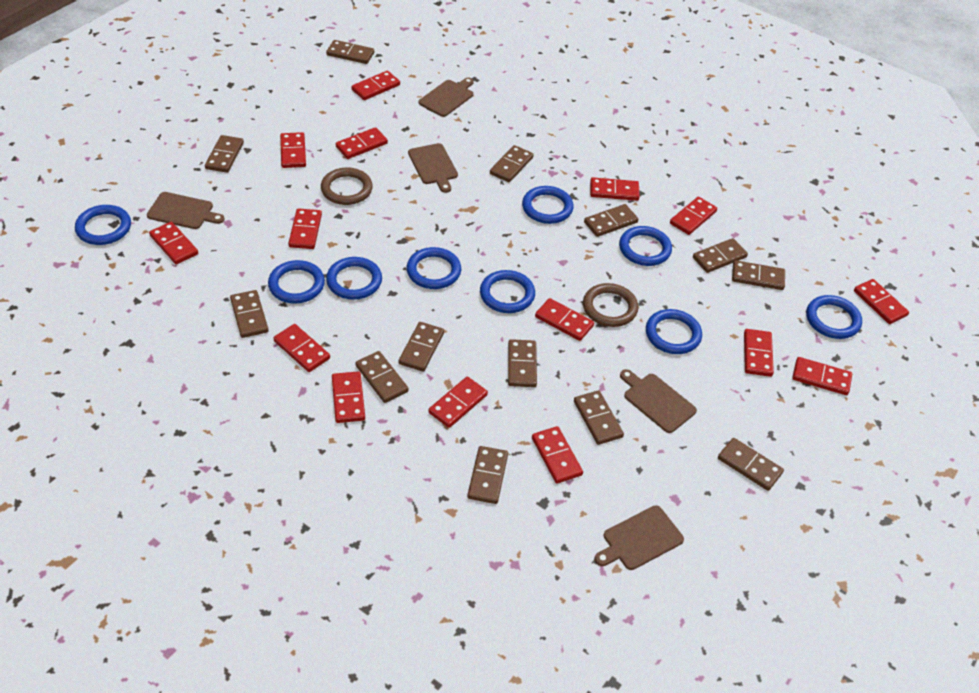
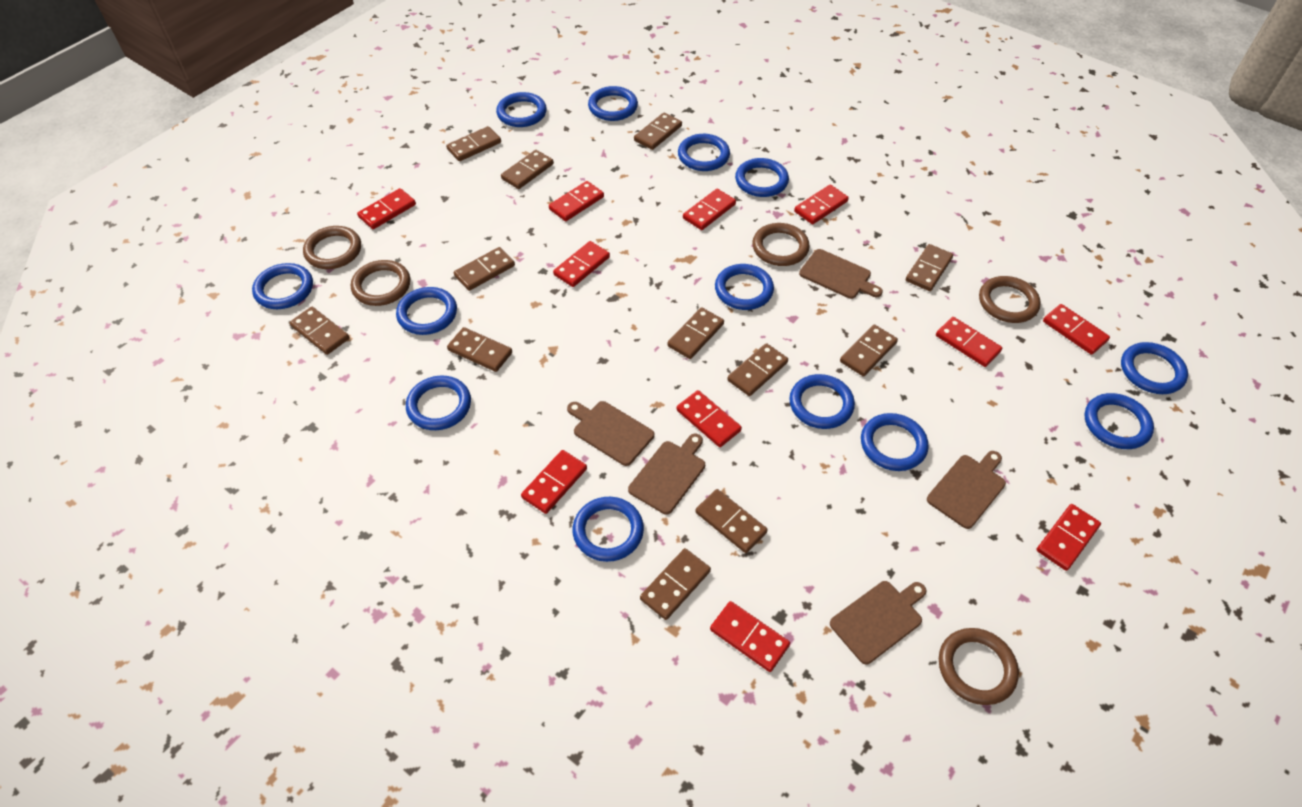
blue ring: 9 -> 13
brown domino: 13 -> 12
brown ring: 2 -> 5
red domino: 15 -> 11

